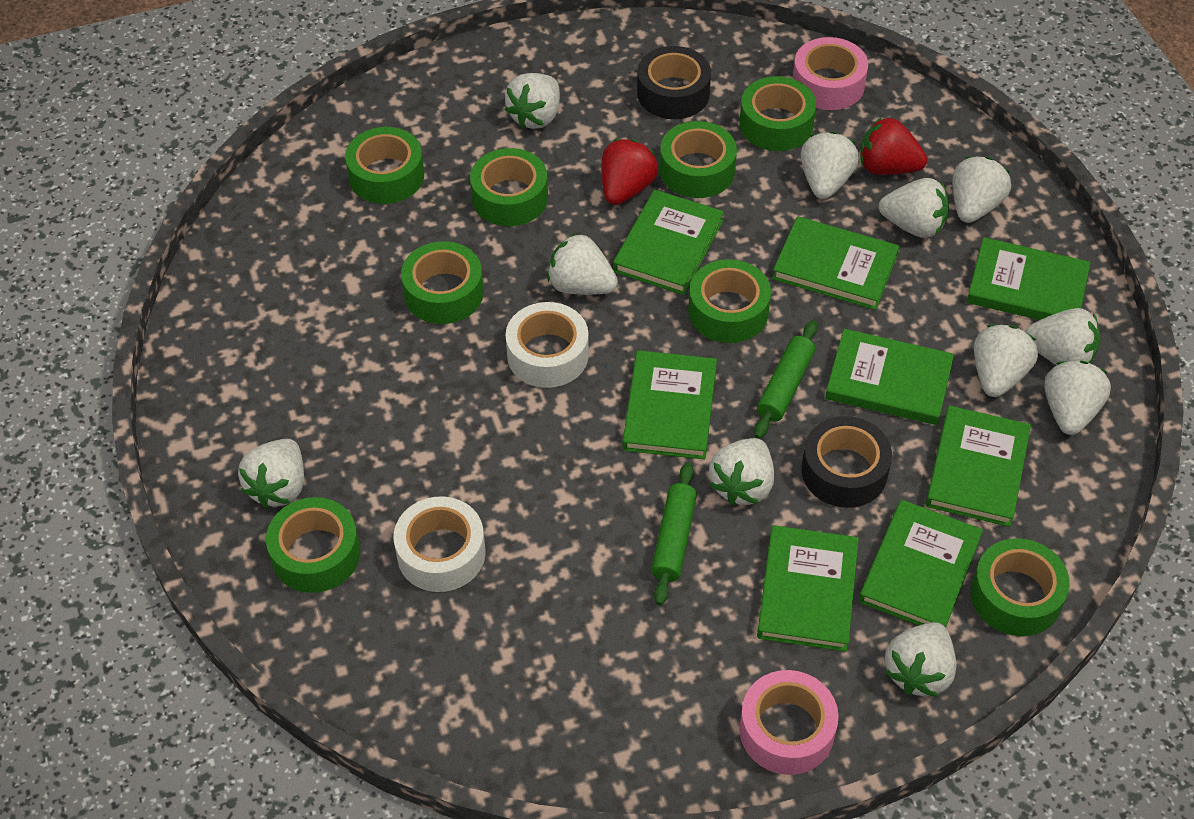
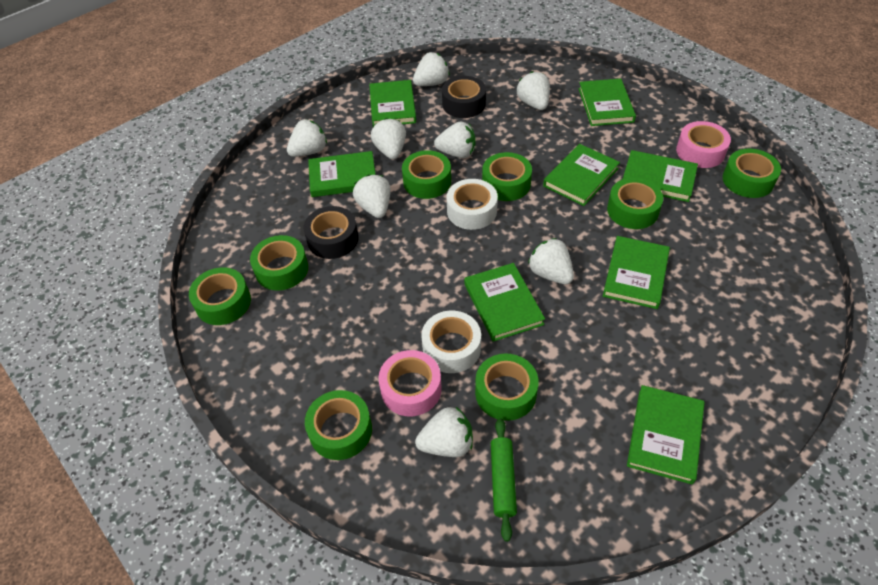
green rolling pin: 2 -> 1
red strawberry: 2 -> 0
white strawberry: 11 -> 8

